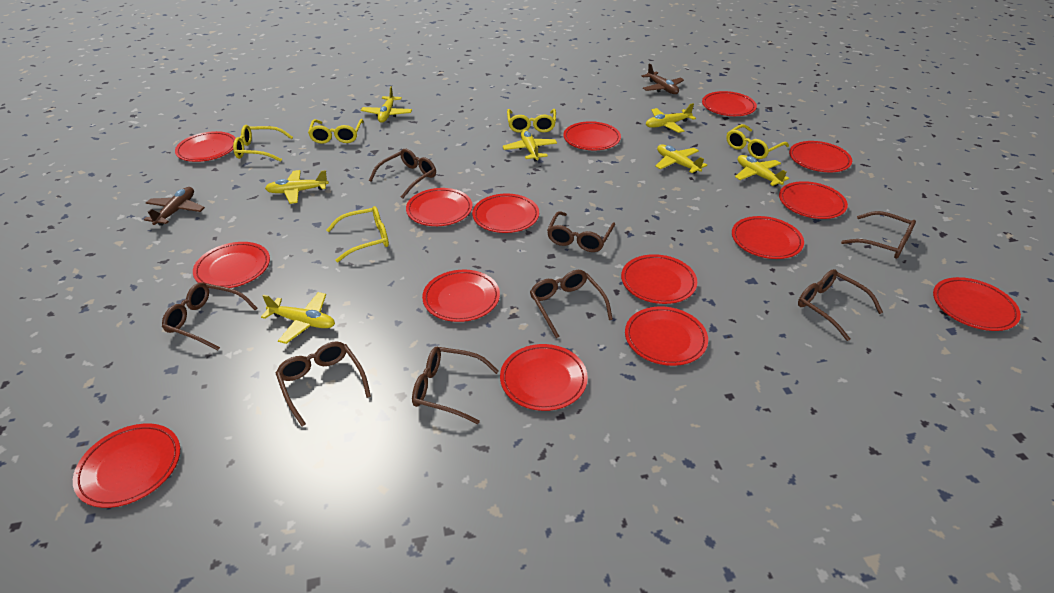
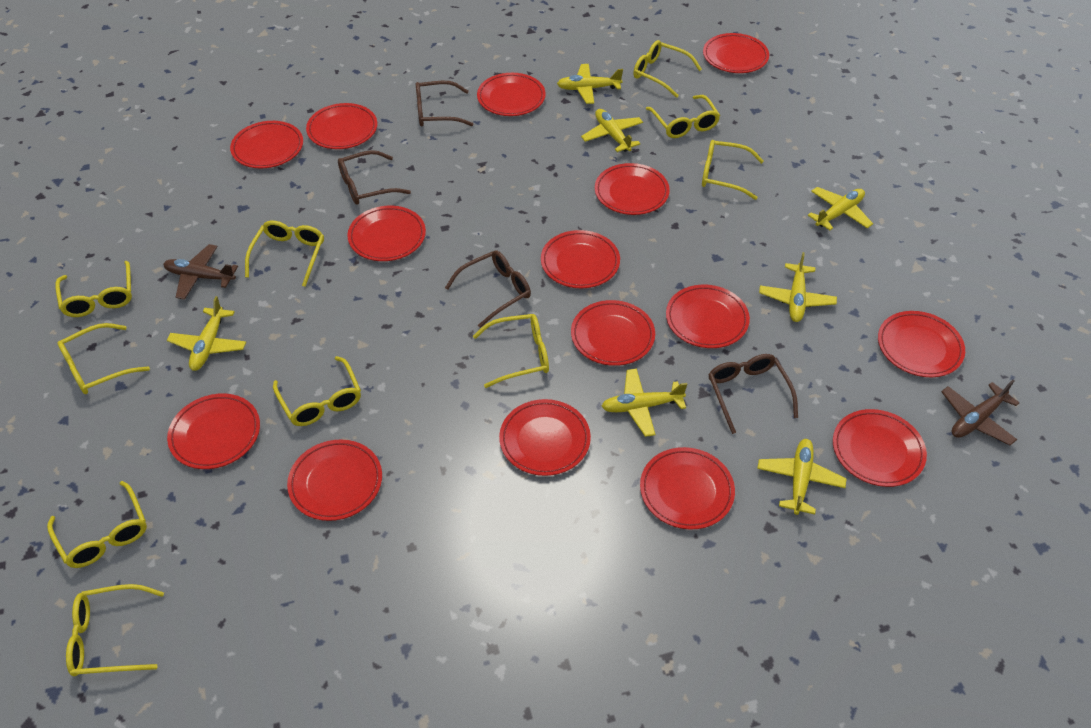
brown glasses: 8 -> 4
yellow glasses: 5 -> 10

